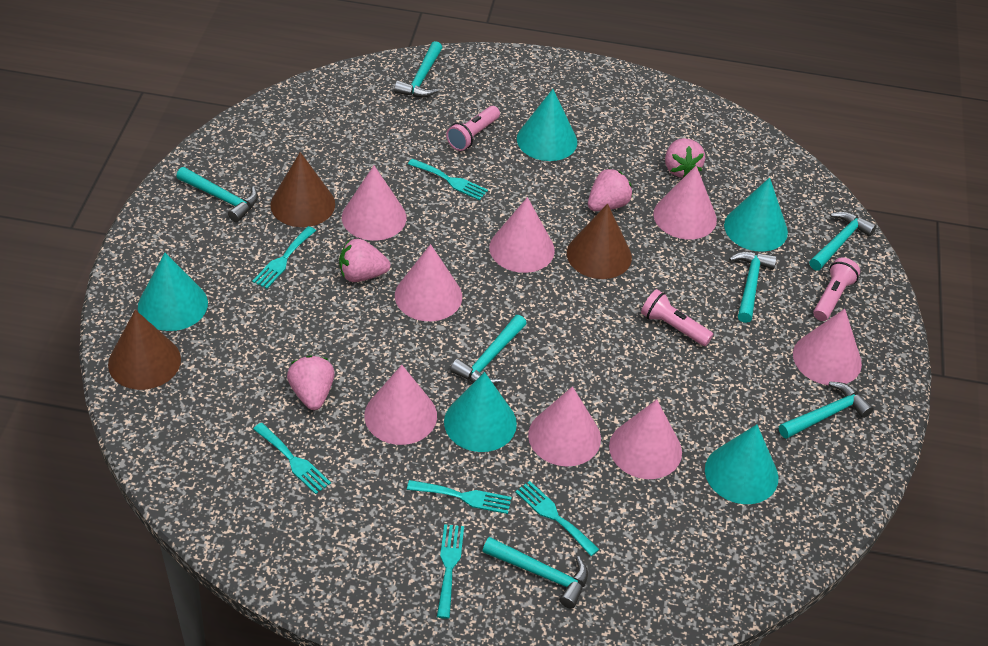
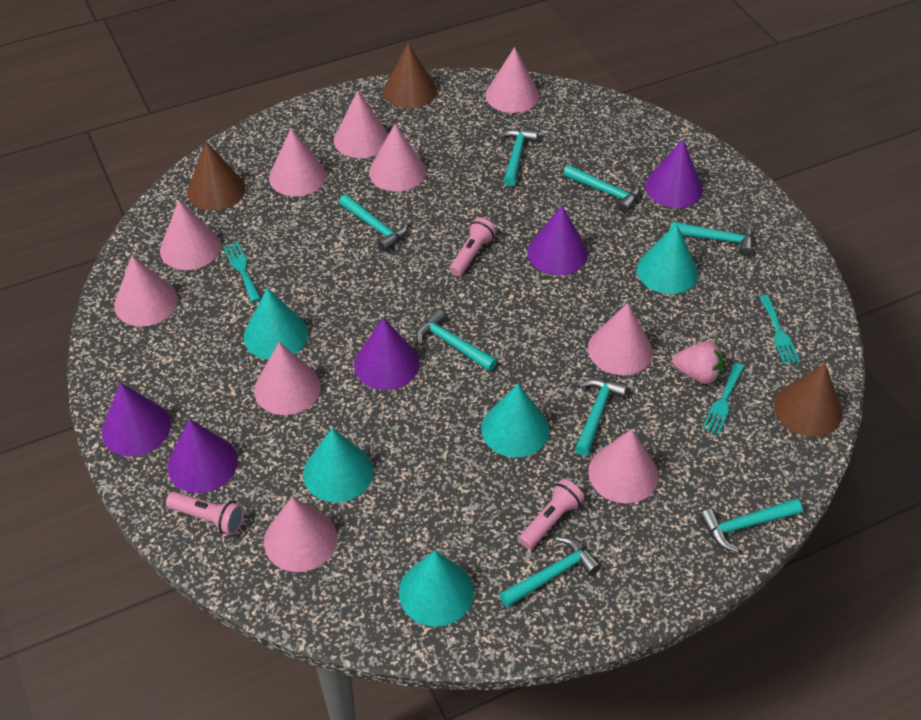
pink cone: 8 -> 10
pink strawberry: 4 -> 1
purple cone: 0 -> 5
turquoise fork: 6 -> 3
turquoise hammer: 7 -> 8

